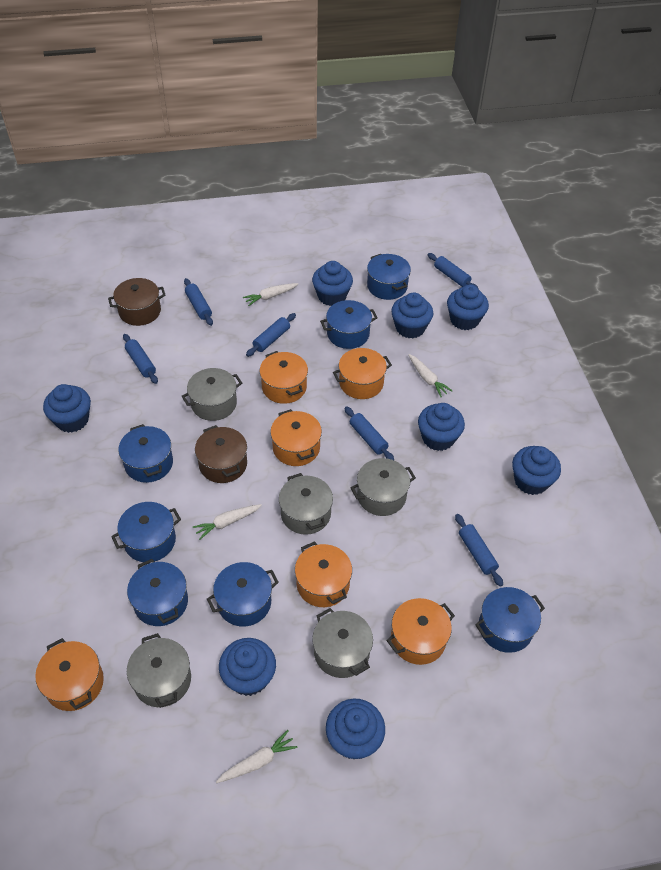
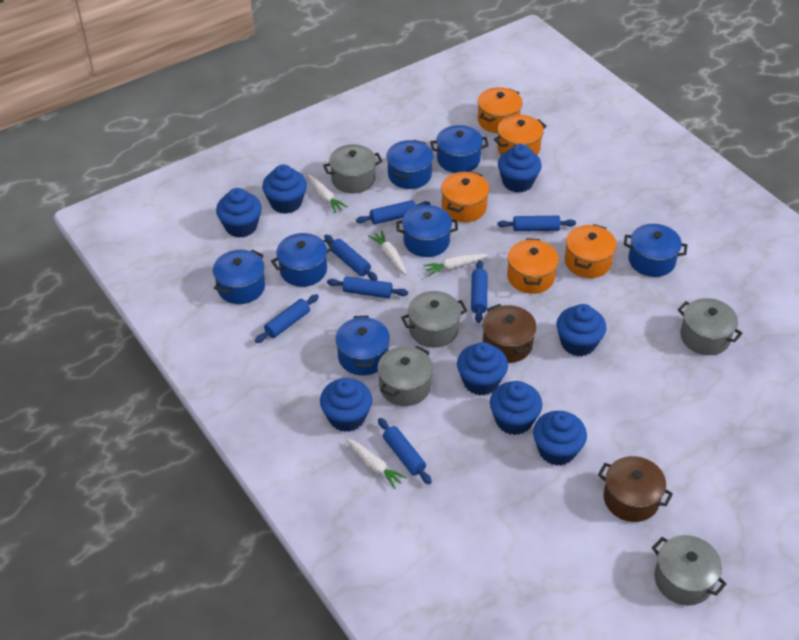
blue rolling pin: 6 -> 7
orange pot: 6 -> 5

